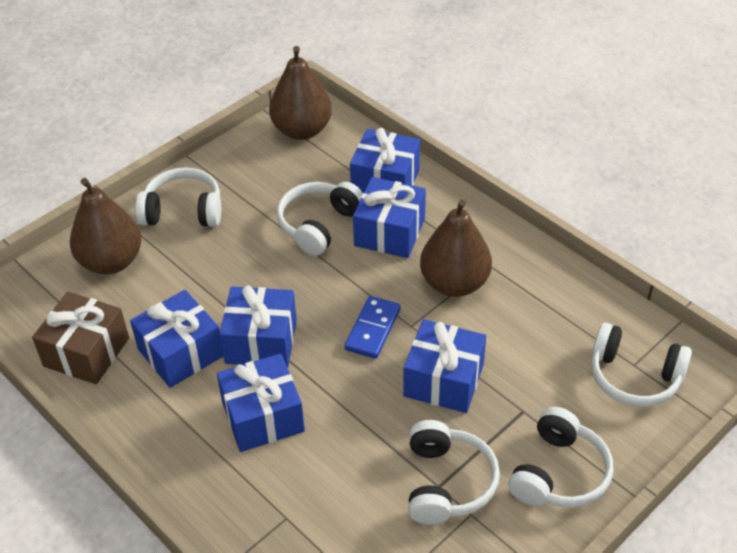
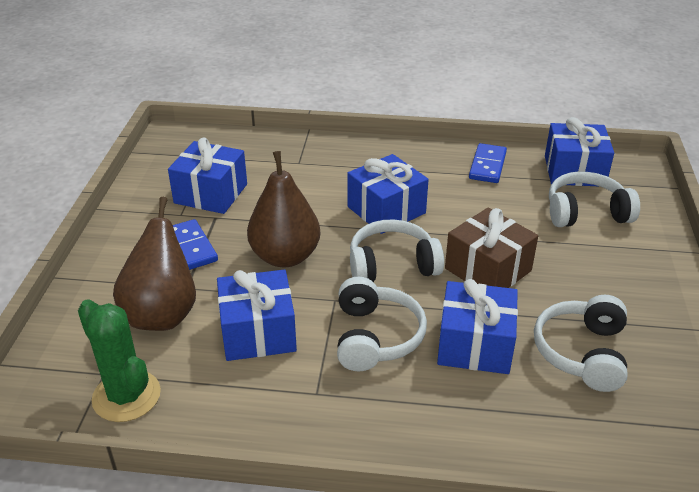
blue domino: 1 -> 2
blue gift: 6 -> 5
brown pear: 3 -> 2
green cactus: 0 -> 1
white headphones: 5 -> 4

